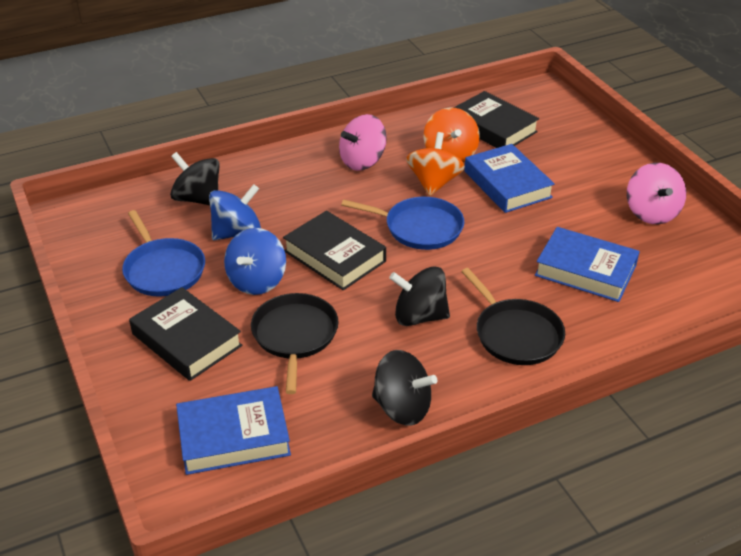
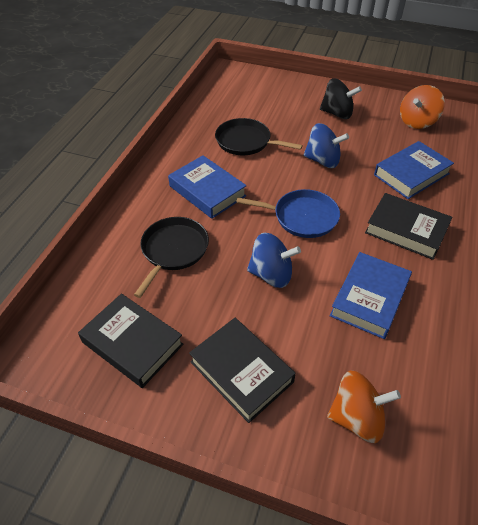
black spinning top: 3 -> 1
blue pan: 2 -> 1
pink spinning top: 2 -> 0

